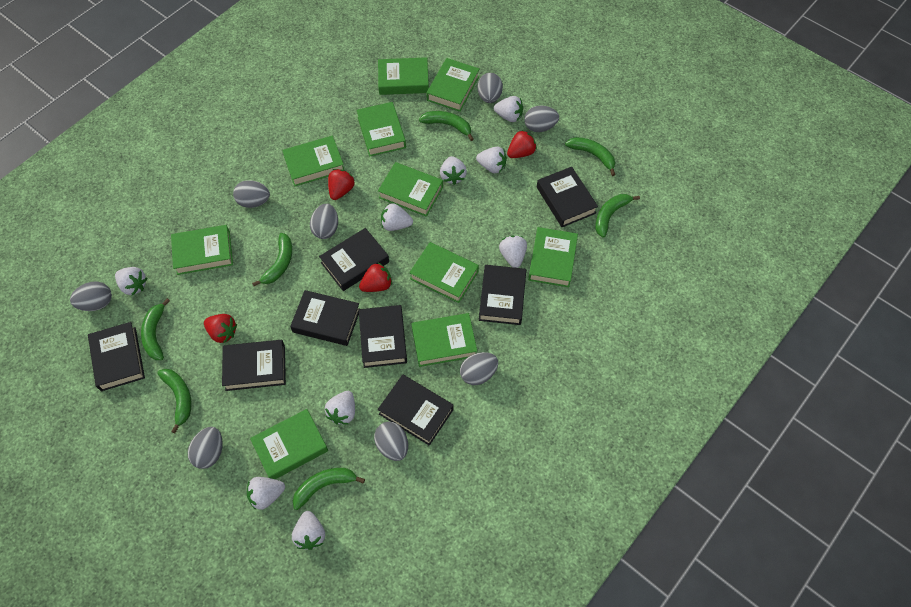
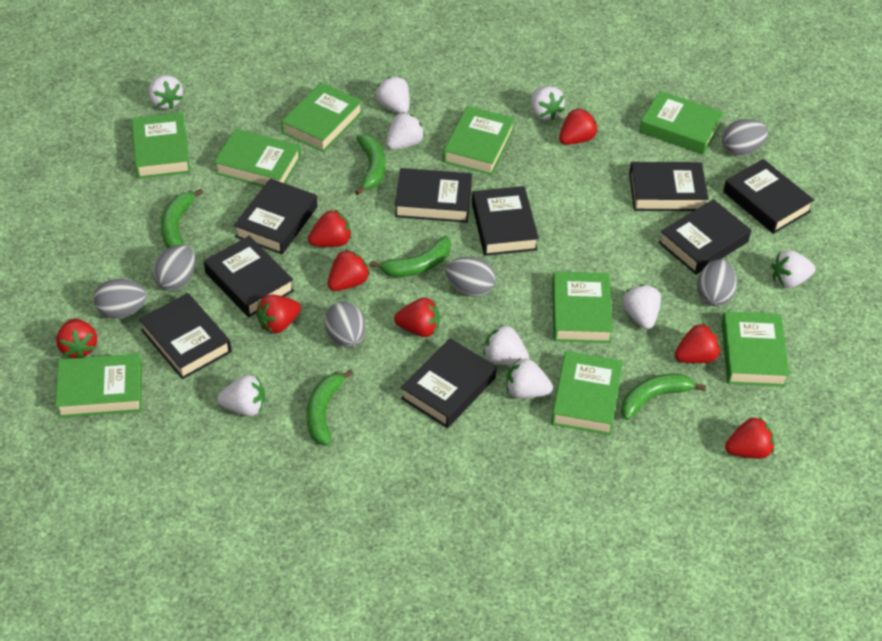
black book: 8 -> 9
green banana: 7 -> 5
green book: 10 -> 9
grey egg: 8 -> 6
red strawberry: 4 -> 8

